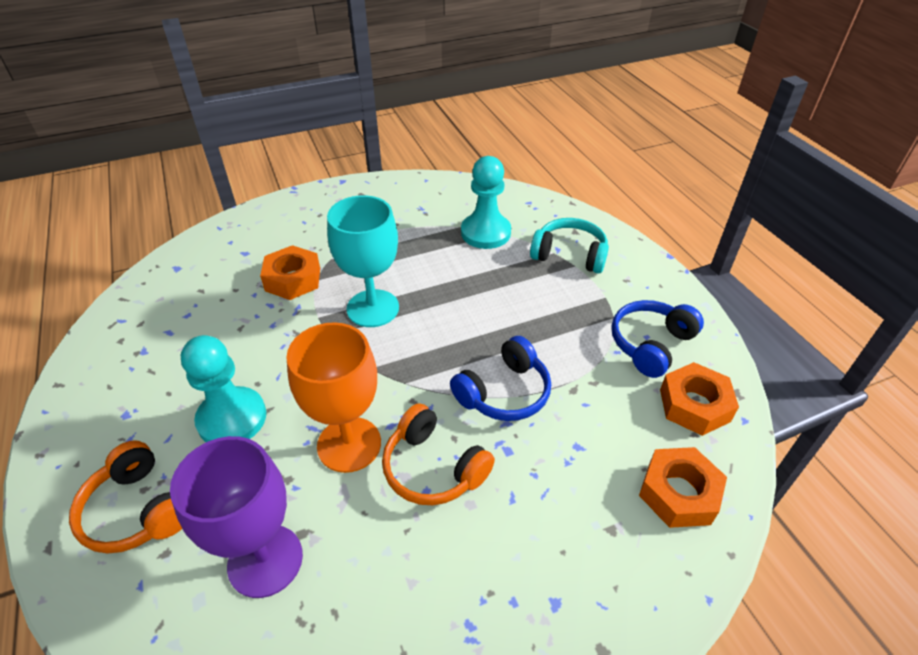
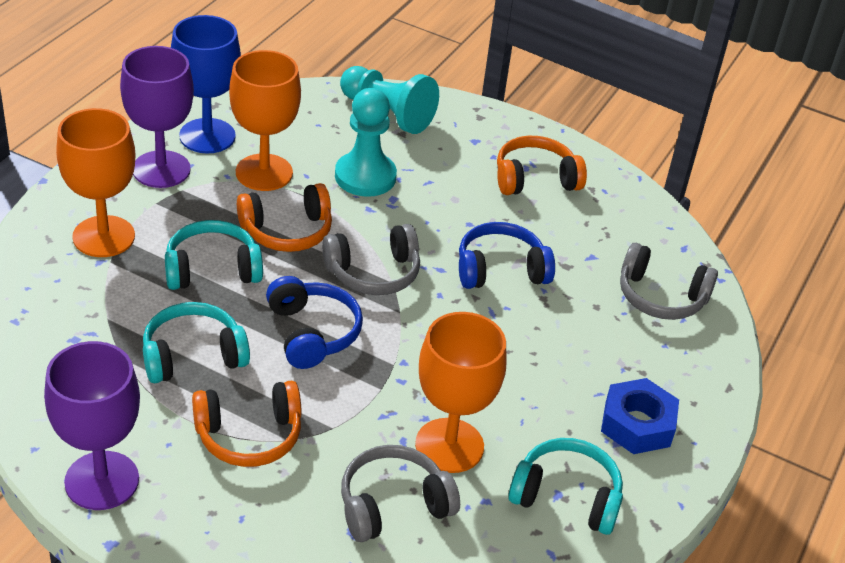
blue goblet: 0 -> 1
blue nut: 0 -> 1
grey headphones: 0 -> 3
orange goblet: 1 -> 3
orange headphones: 2 -> 3
orange nut: 3 -> 0
purple goblet: 1 -> 2
turquoise goblet: 1 -> 0
turquoise headphones: 1 -> 3

